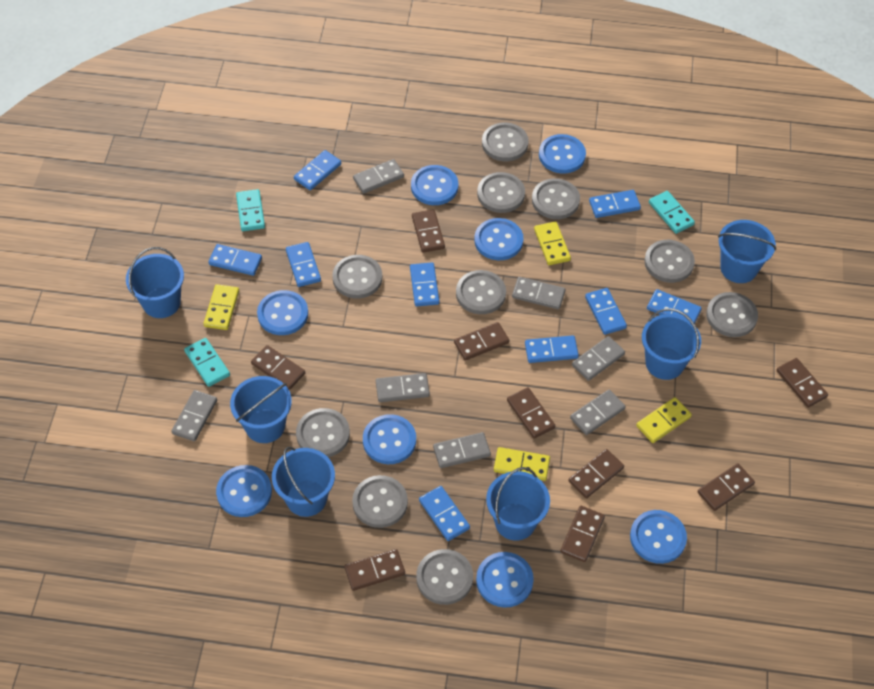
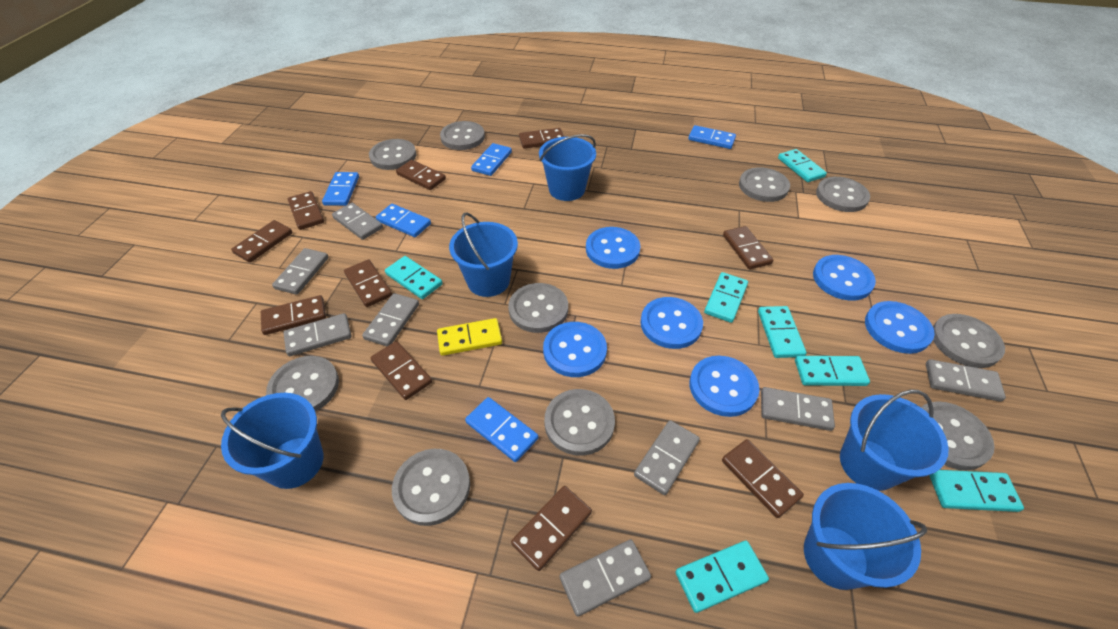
blue bucket: 6 -> 5
blue button: 8 -> 6
blue domino: 9 -> 5
brown domino: 9 -> 10
grey domino: 7 -> 8
turquoise domino: 3 -> 7
yellow domino: 4 -> 1

